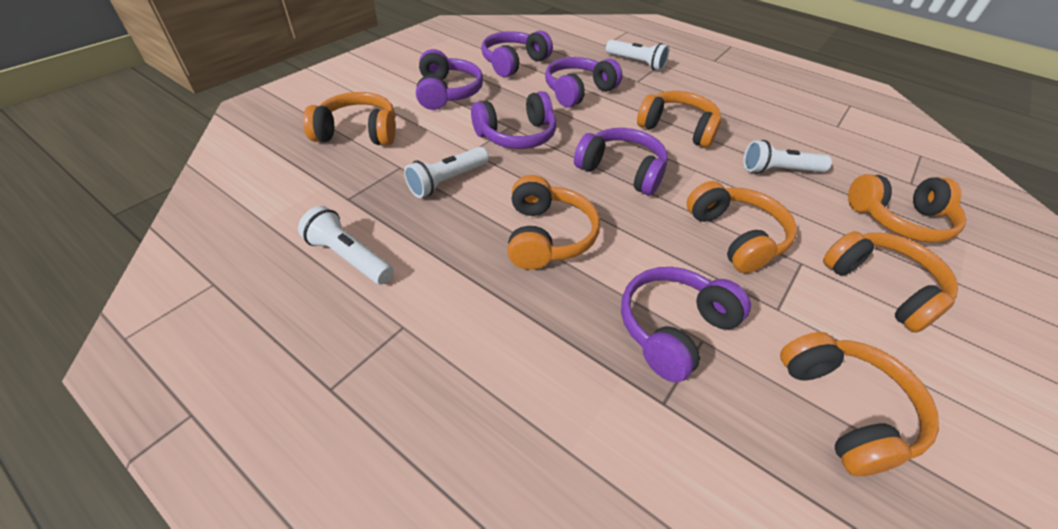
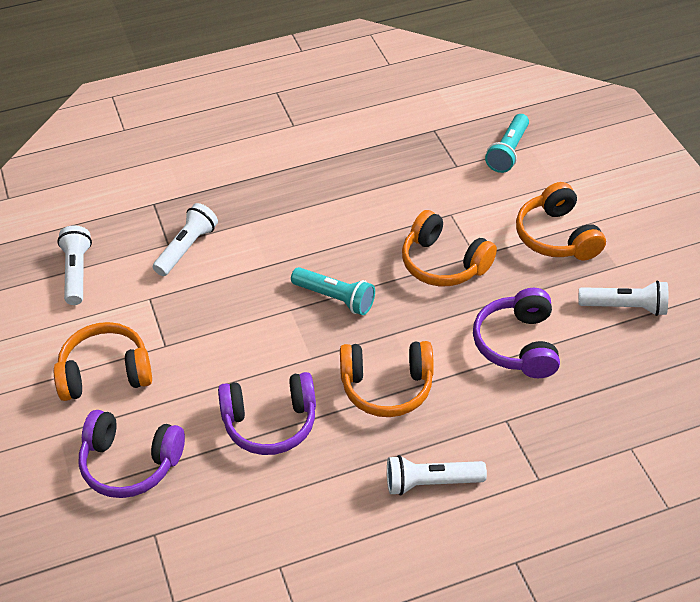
orange headphones: 7 -> 4
purple headphones: 6 -> 3
turquoise flashlight: 0 -> 2

